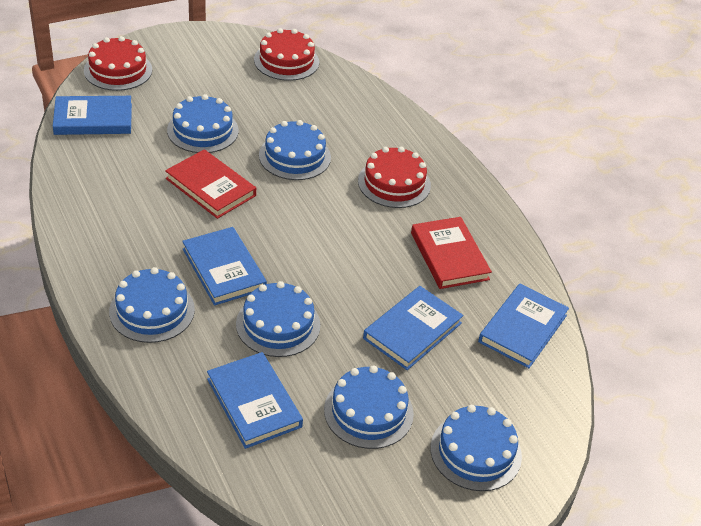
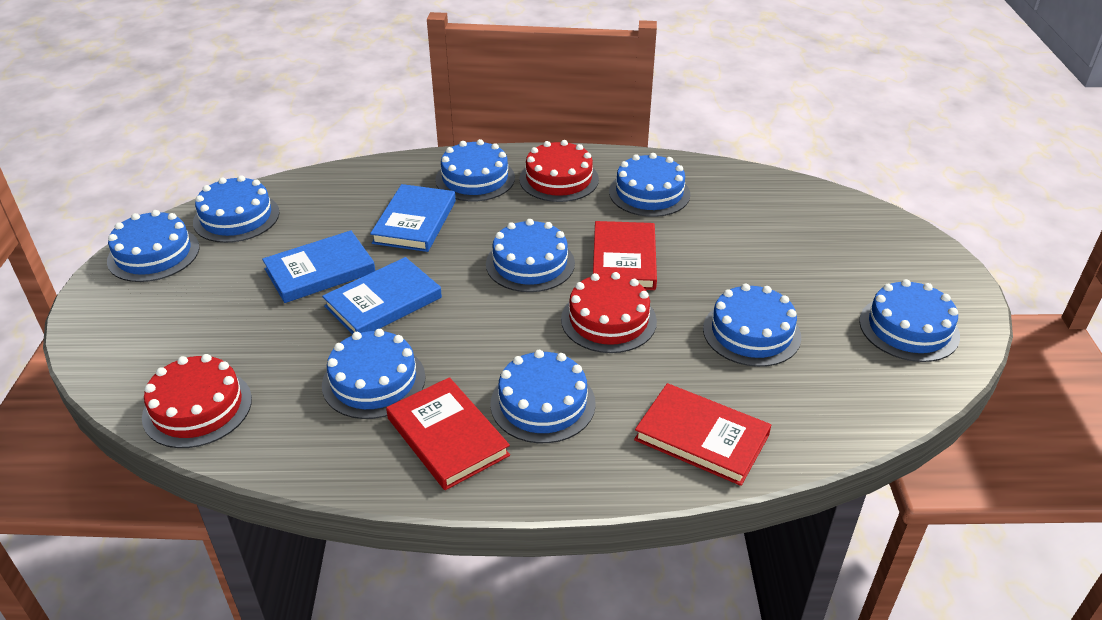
blue book: 5 -> 3
blue cake: 6 -> 9
red book: 2 -> 3

